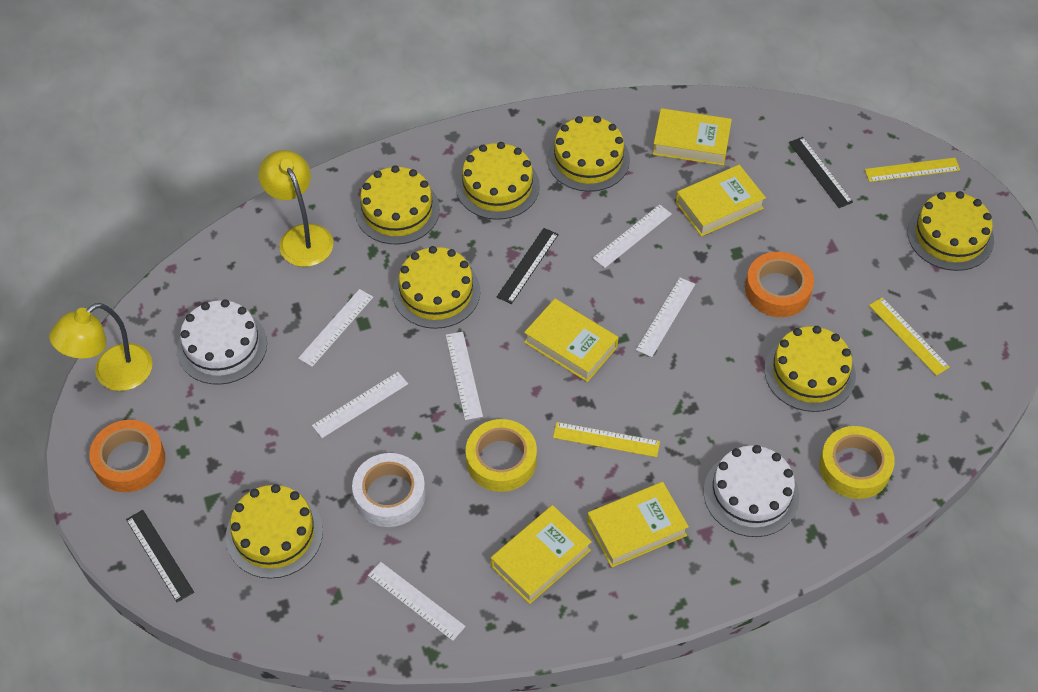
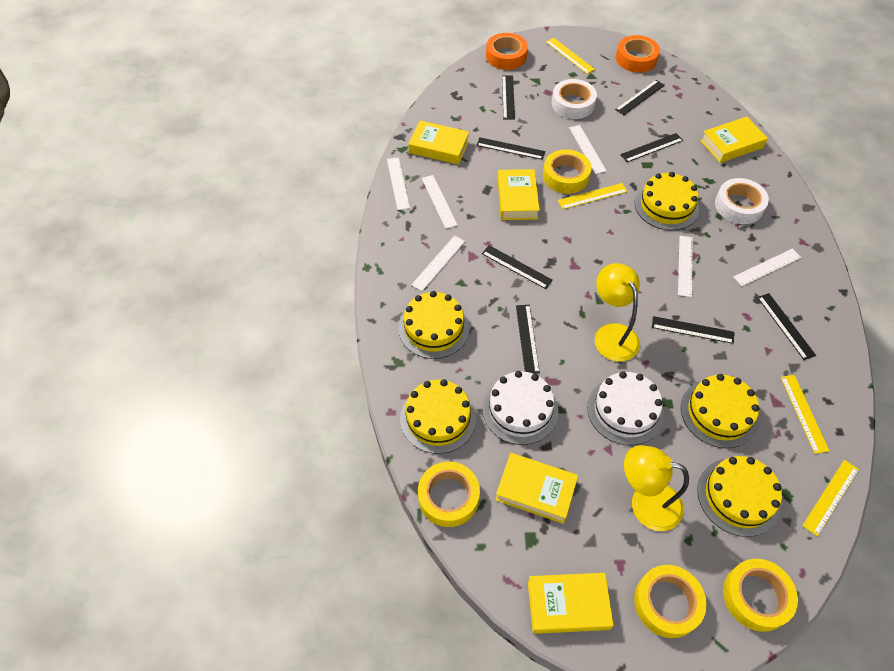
black ruler: 3 -> 8
white tape: 1 -> 2
yellow cake: 7 -> 5
yellow ruler: 3 -> 4
yellow tape: 2 -> 4

